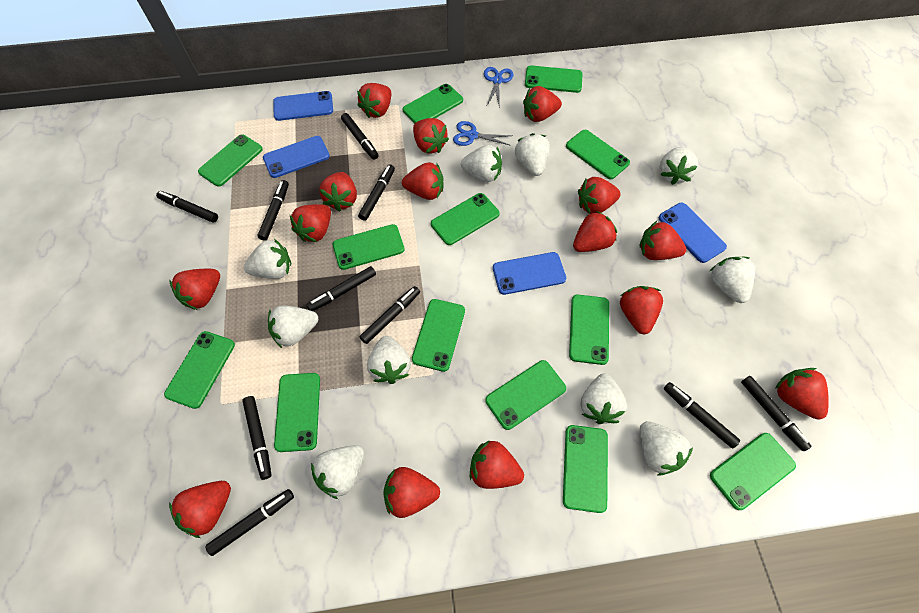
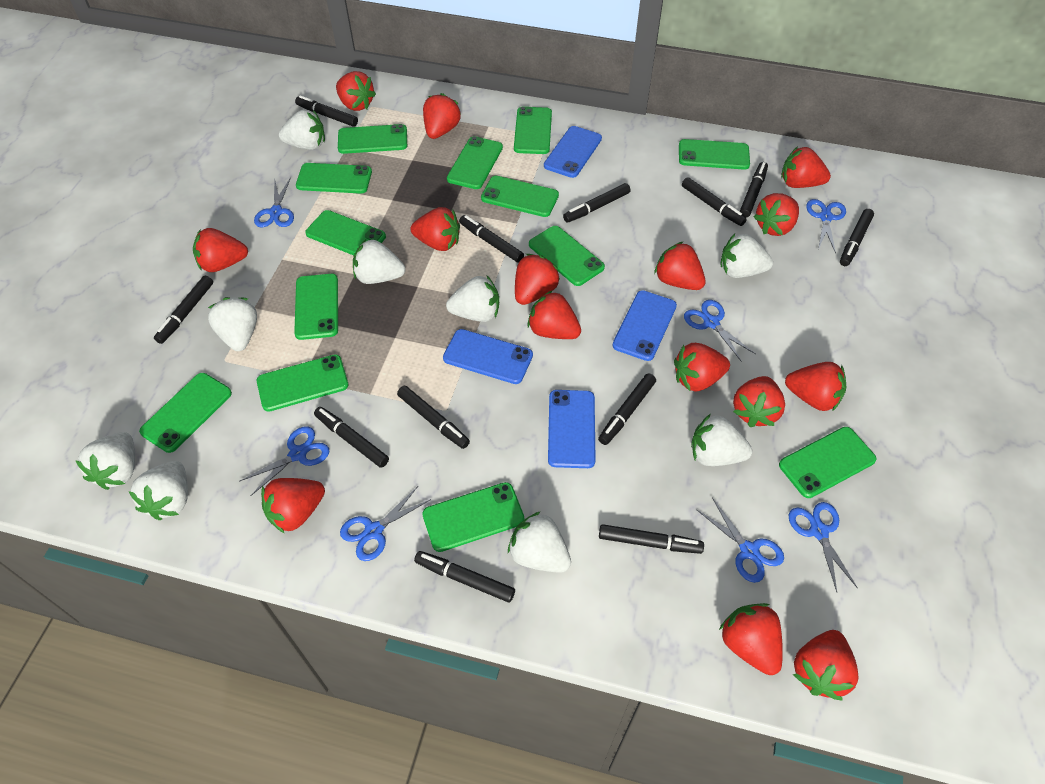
black marker: 10 -> 12
blue scissors: 2 -> 7
white strawberry: 10 -> 9

